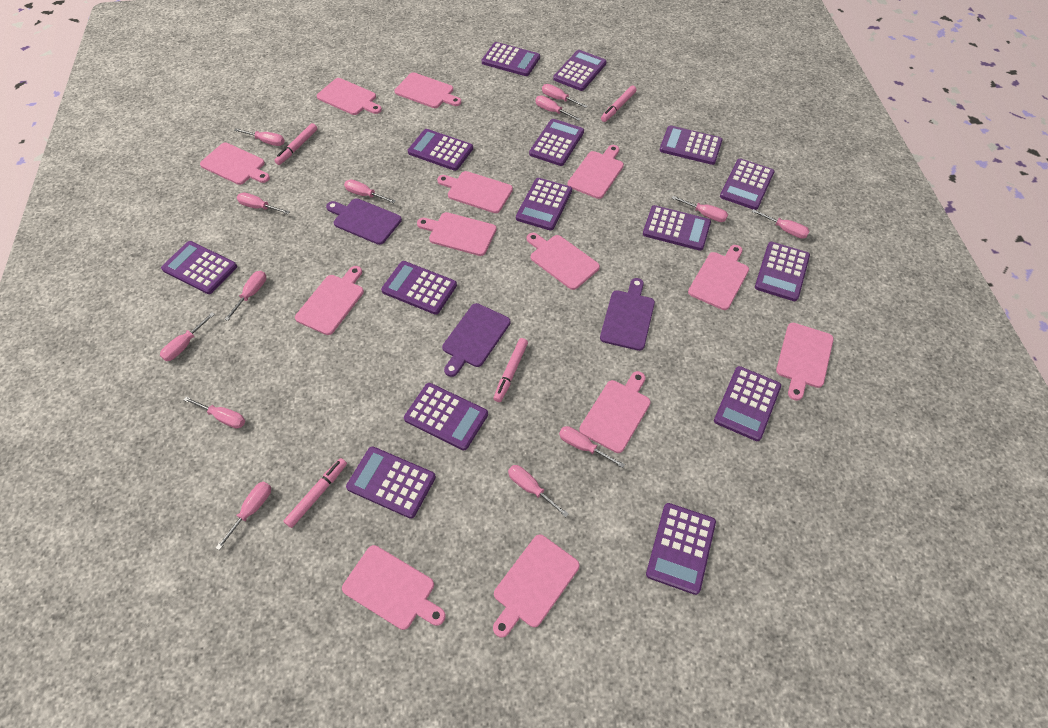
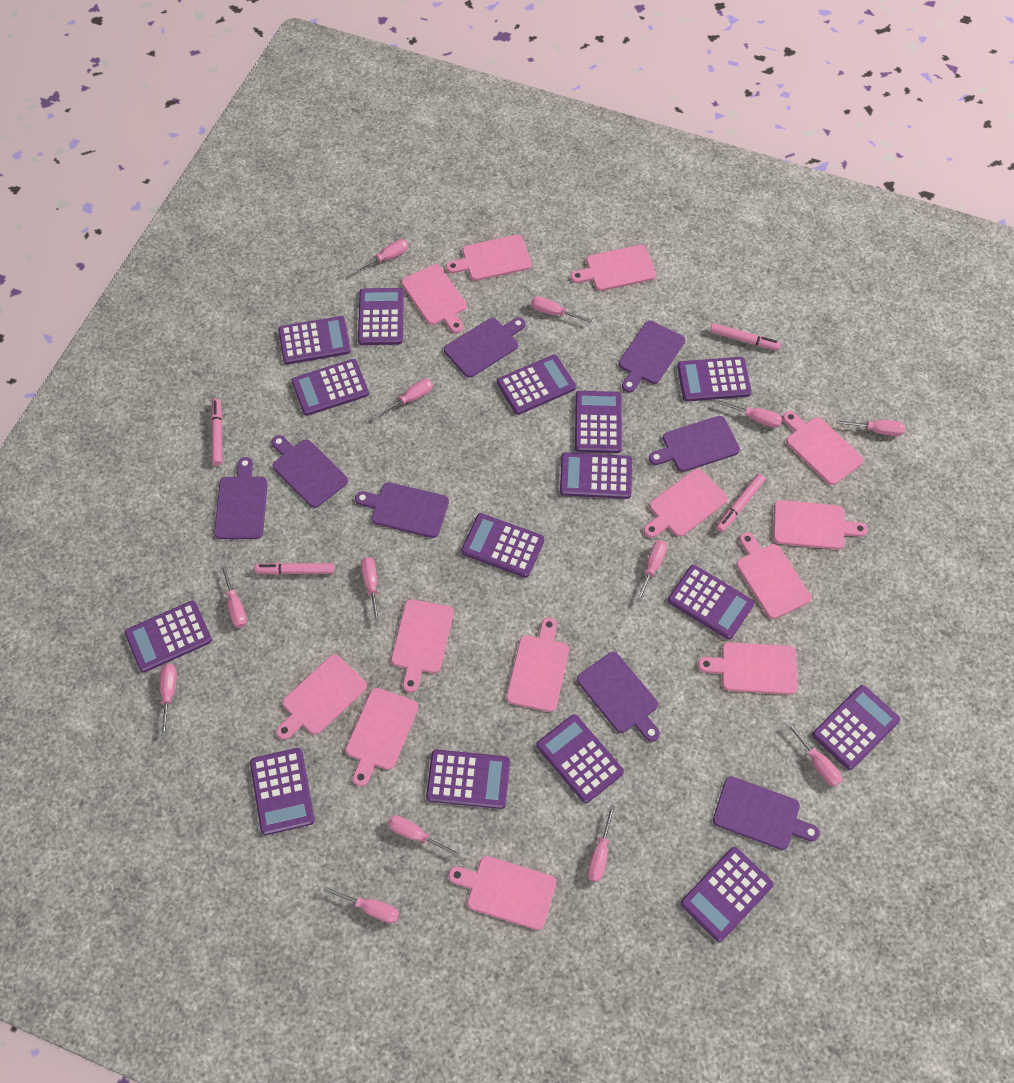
purple cutting board: 3 -> 8

